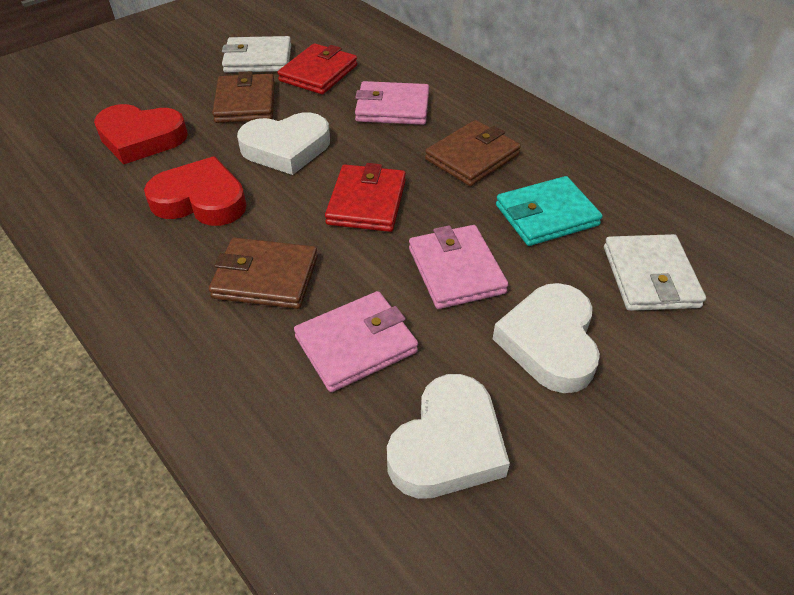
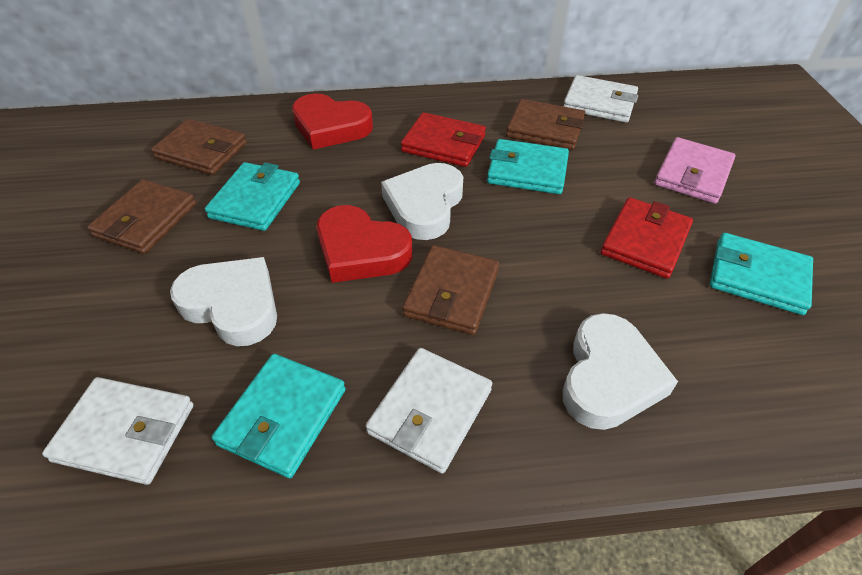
brown wallet: 3 -> 4
pink wallet: 3 -> 1
turquoise wallet: 1 -> 4
white wallet: 2 -> 3

